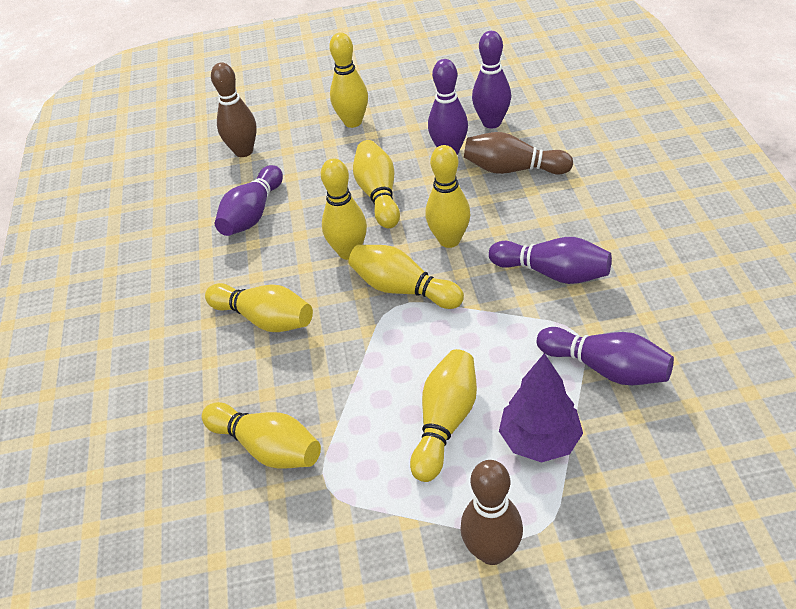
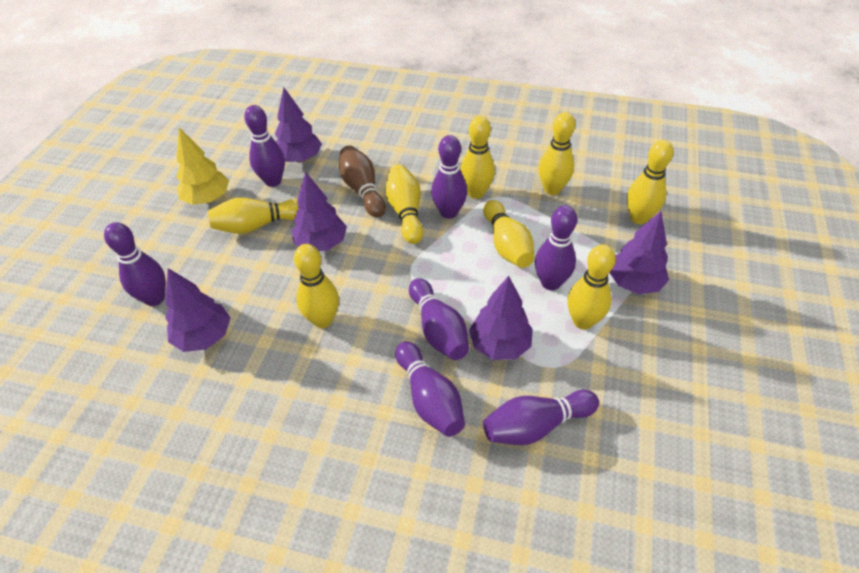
brown bowling pin: 3 -> 1
purple bowling pin: 5 -> 7
purple tree: 1 -> 5
yellow tree: 0 -> 1

